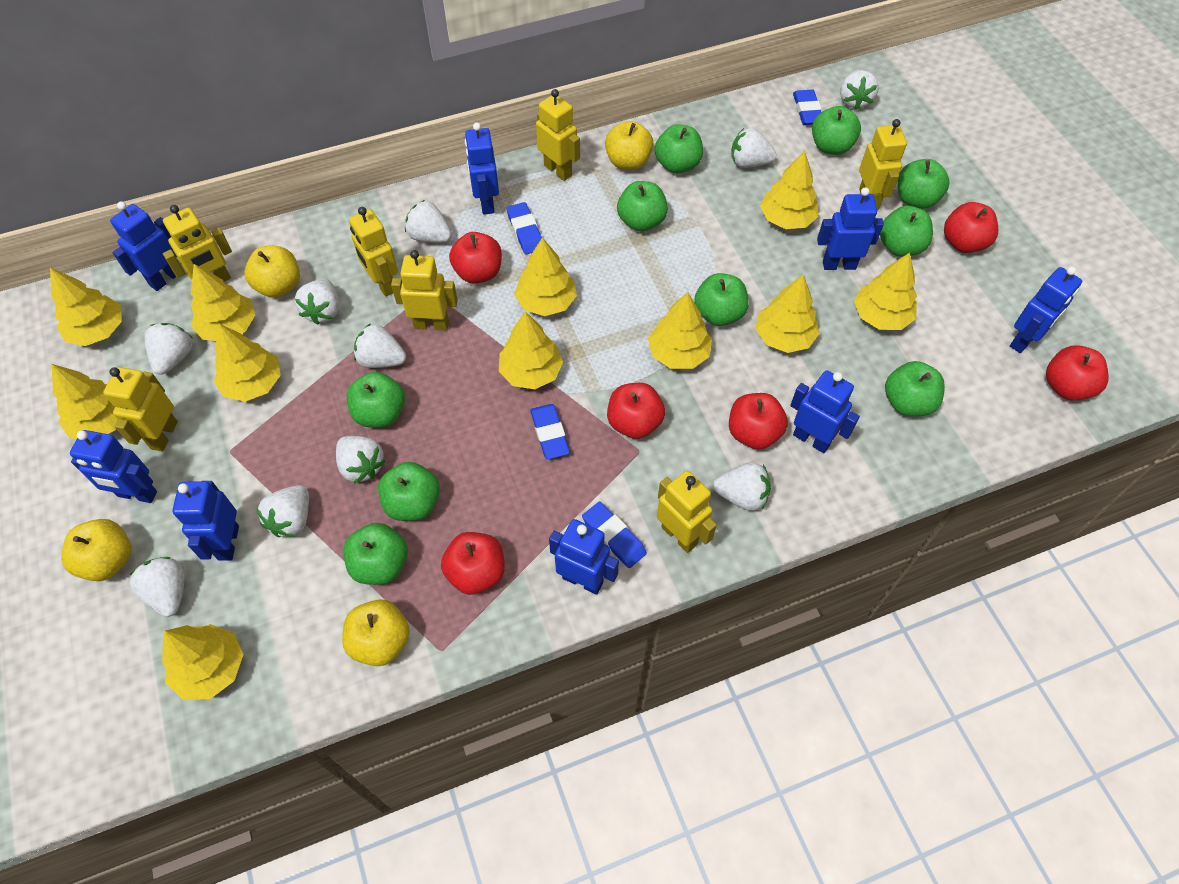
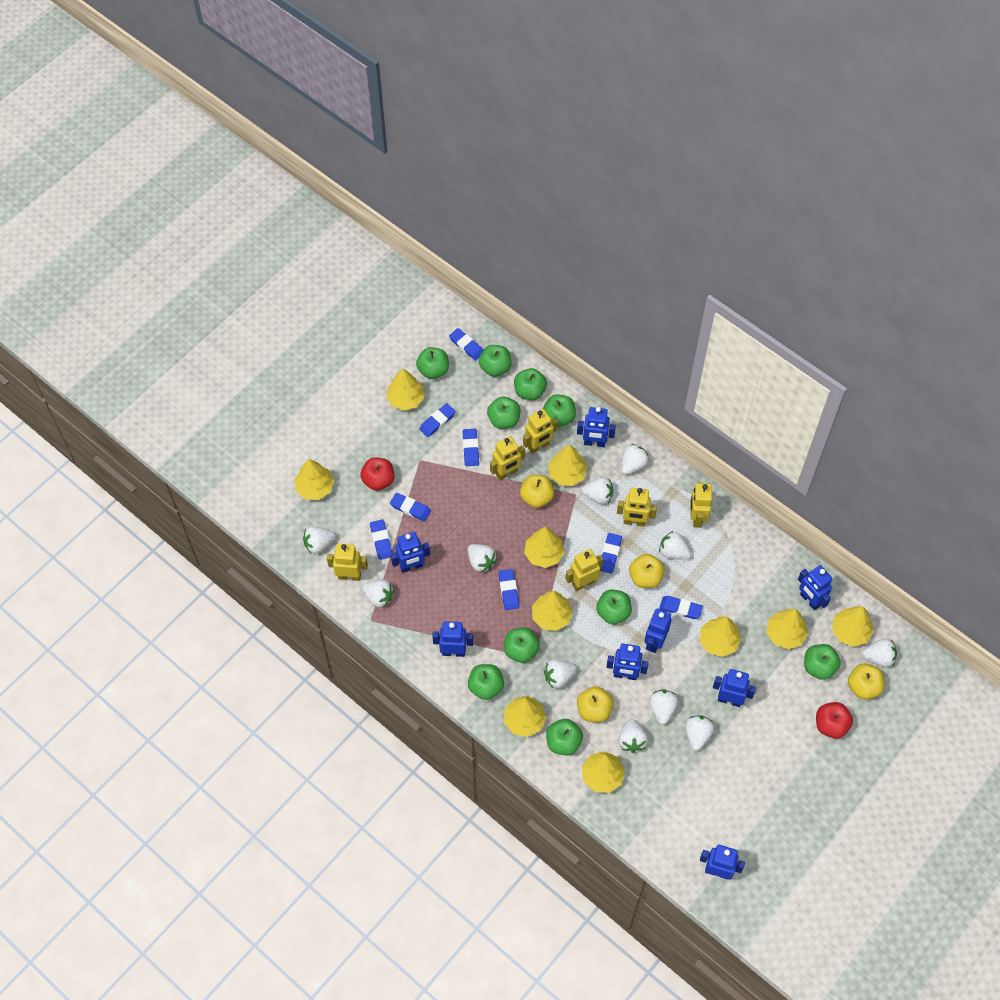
blue eraser: 4 -> 8
red apple: 6 -> 2
white strawberry: 10 -> 11
yellow robot: 7 -> 6
yellow tree: 11 -> 10

